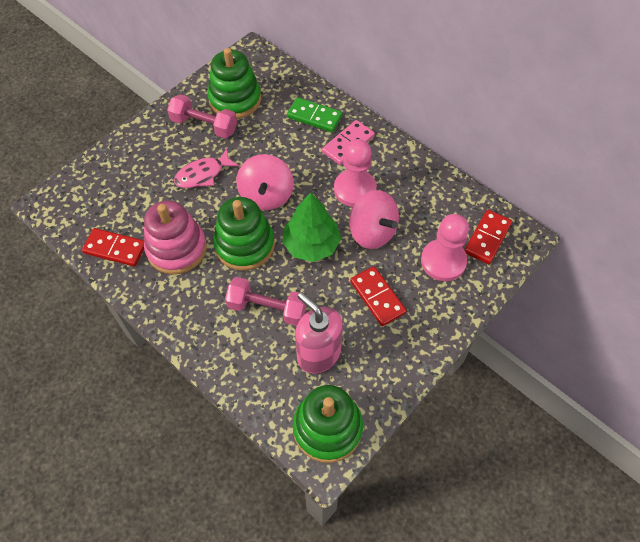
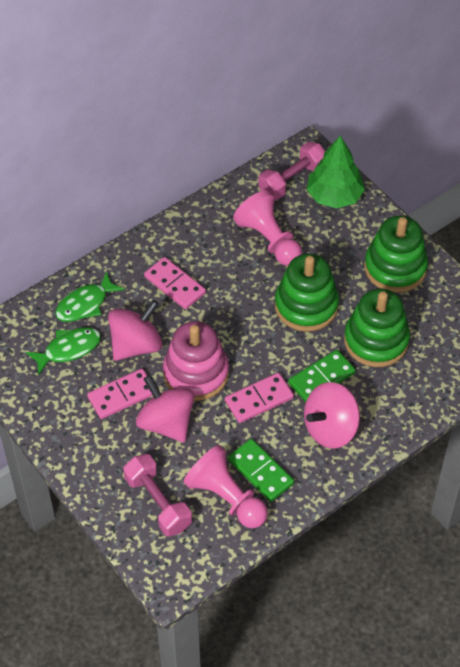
green domino: 1 -> 2
green fish: 0 -> 2
pink domino: 1 -> 3
pink fish: 1 -> 0
pink soap dispenser: 1 -> 0
pink spinning top: 2 -> 3
red domino: 3 -> 0

